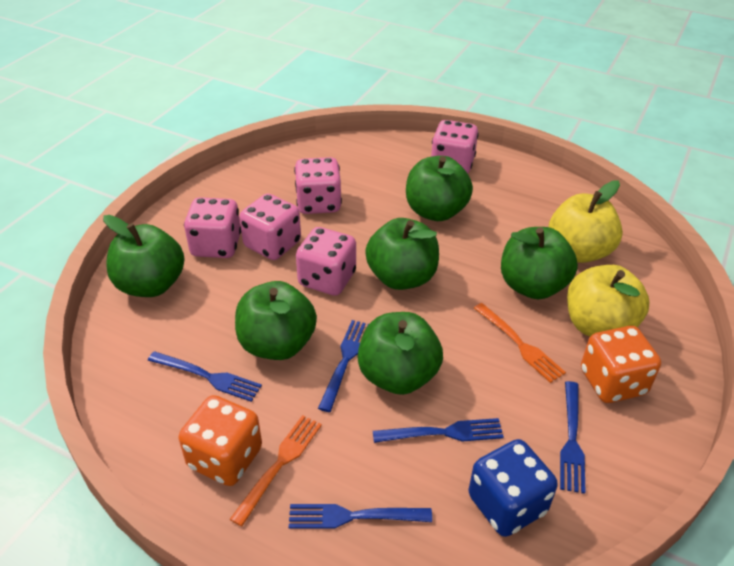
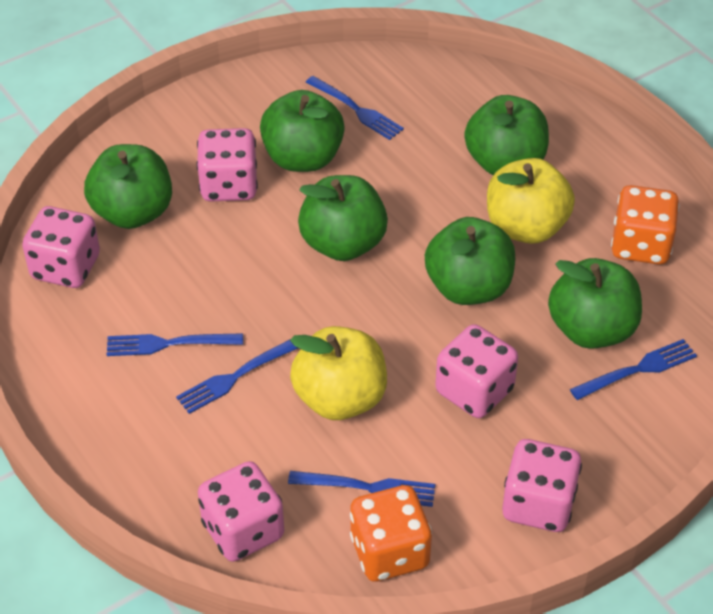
blue dice: 1 -> 0
orange fork: 2 -> 0

